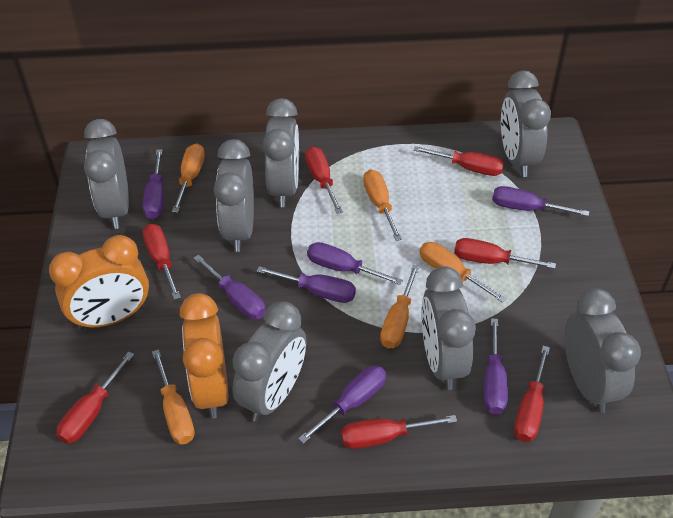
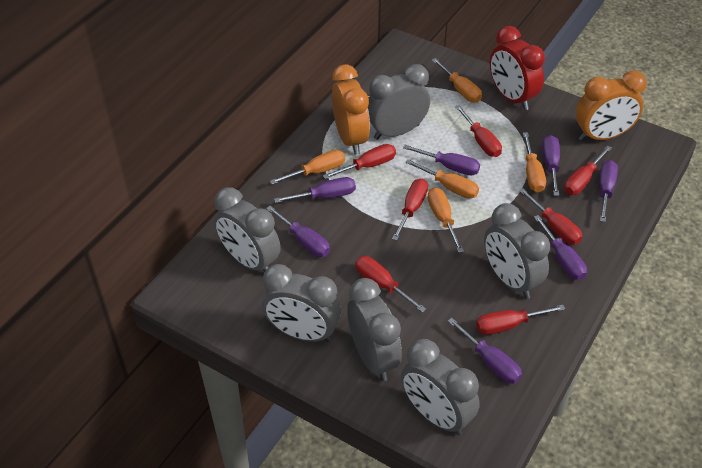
grey clock: 7 -> 6
red clock: 0 -> 1

